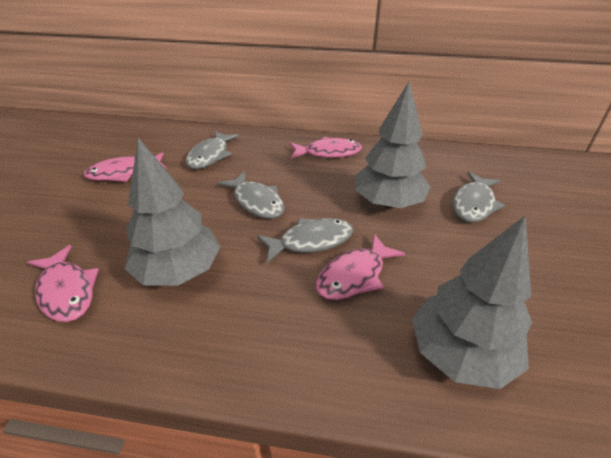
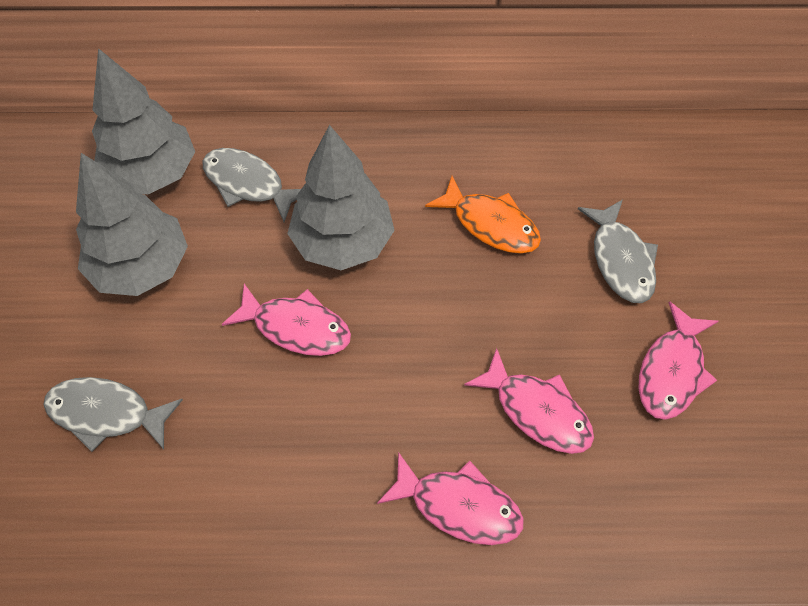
grey fish: 4 -> 3
orange fish: 0 -> 1

